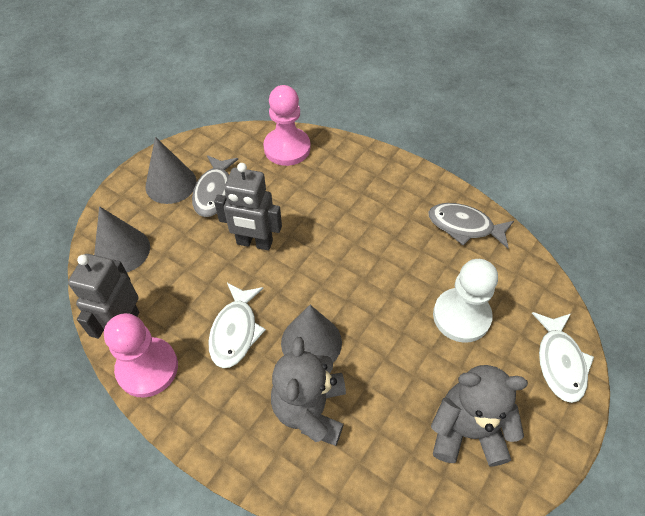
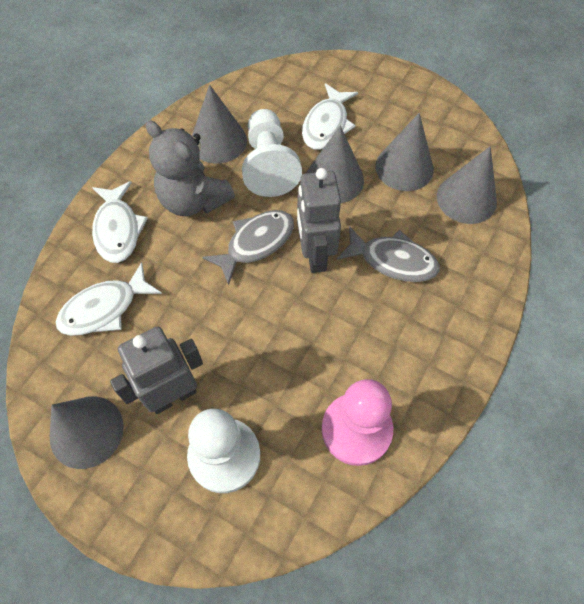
grey cone: 3 -> 5
grey teddy bear: 2 -> 1
pink pawn: 2 -> 1
white fish: 2 -> 3
white pawn: 1 -> 2

